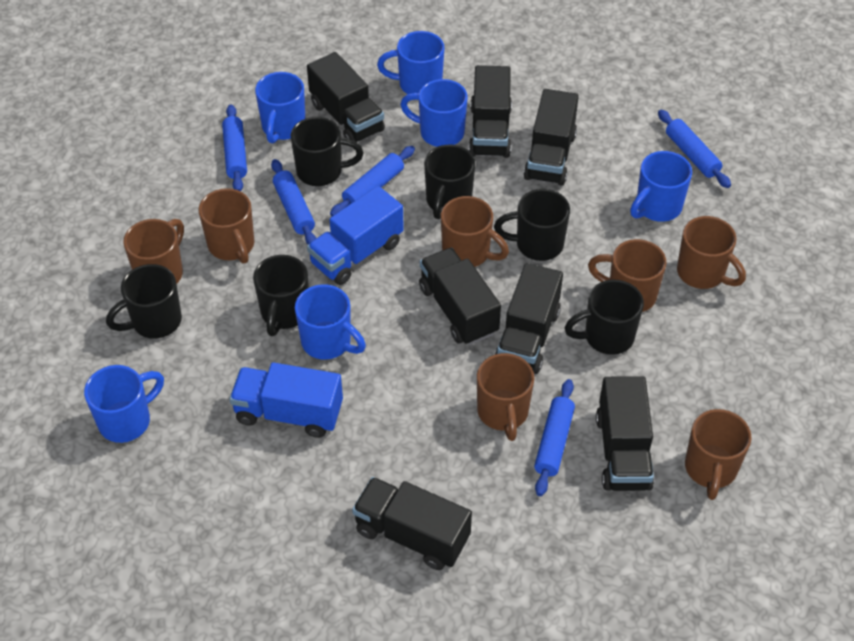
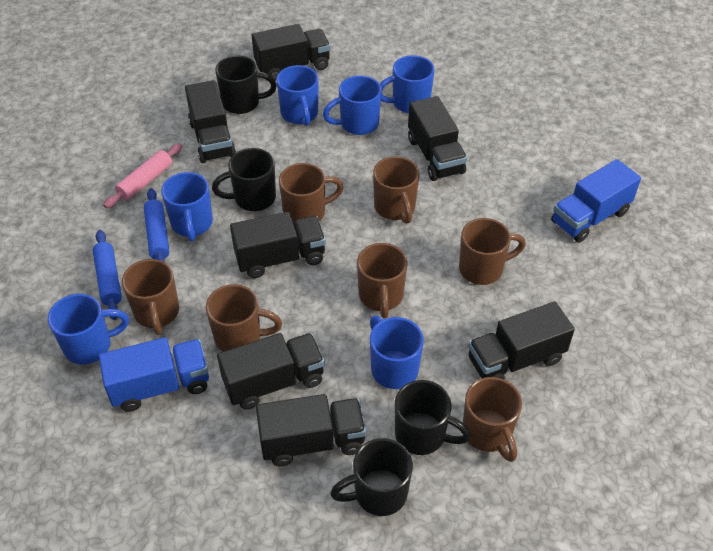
black mug: 6 -> 4
blue rolling pin: 5 -> 2
pink rolling pin: 0 -> 1

